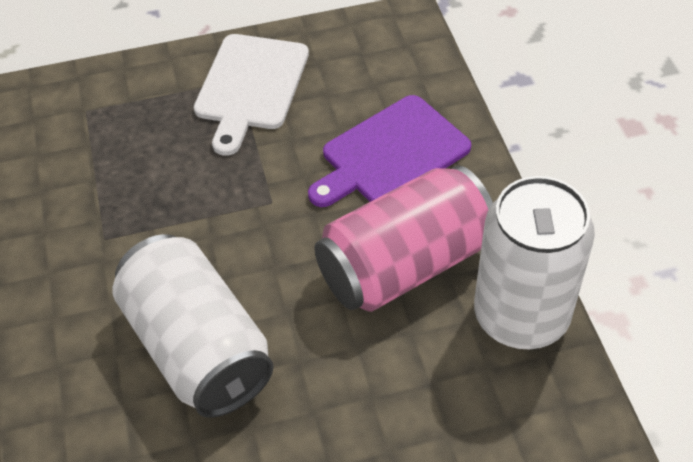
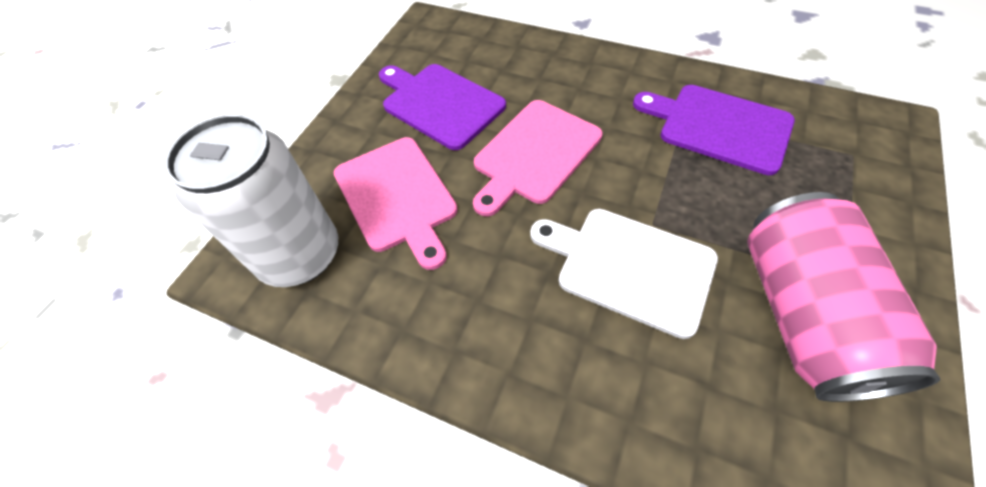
pink cutting board: 0 -> 2
purple cutting board: 1 -> 2
white can: 2 -> 1

